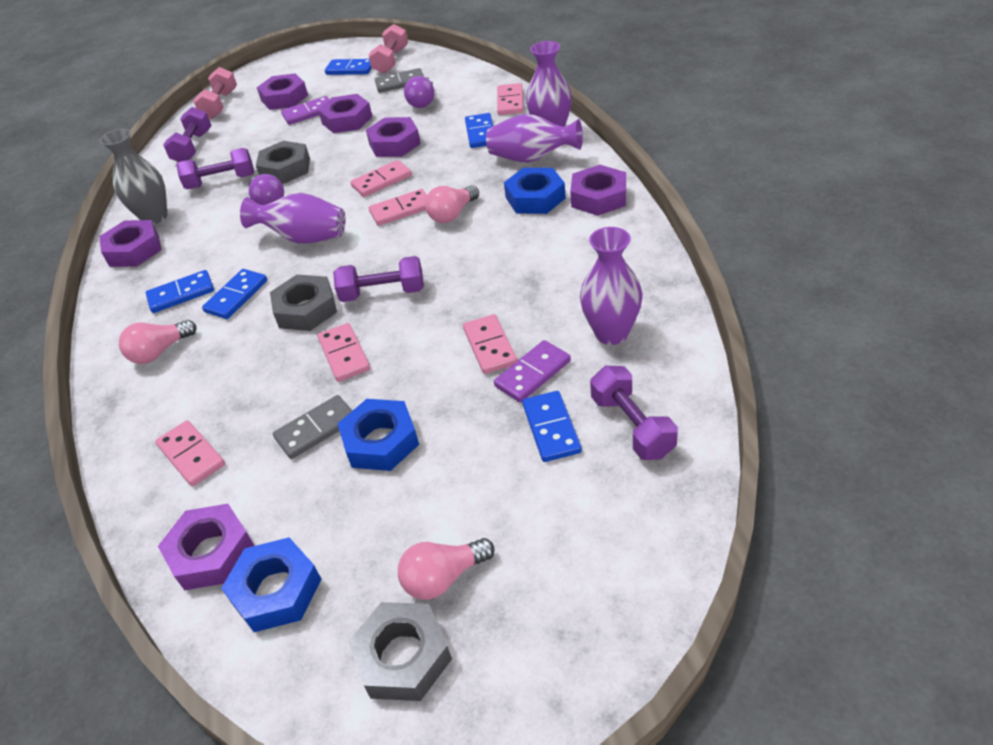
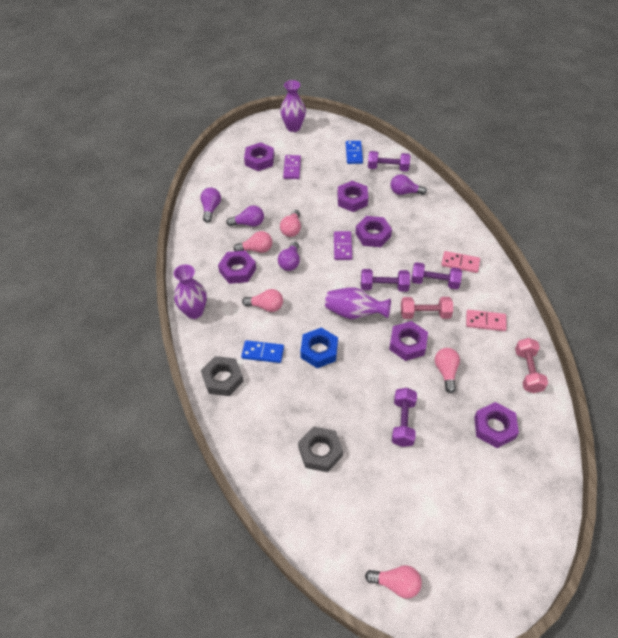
blue domino: 5 -> 2
blue nut: 3 -> 1
grey domino: 2 -> 0
grey nut: 3 -> 2
grey vase: 1 -> 0
pink domino: 6 -> 2
pink light bulb: 3 -> 5
purple light bulb: 2 -> 4
purple vase: 4 -> 3

